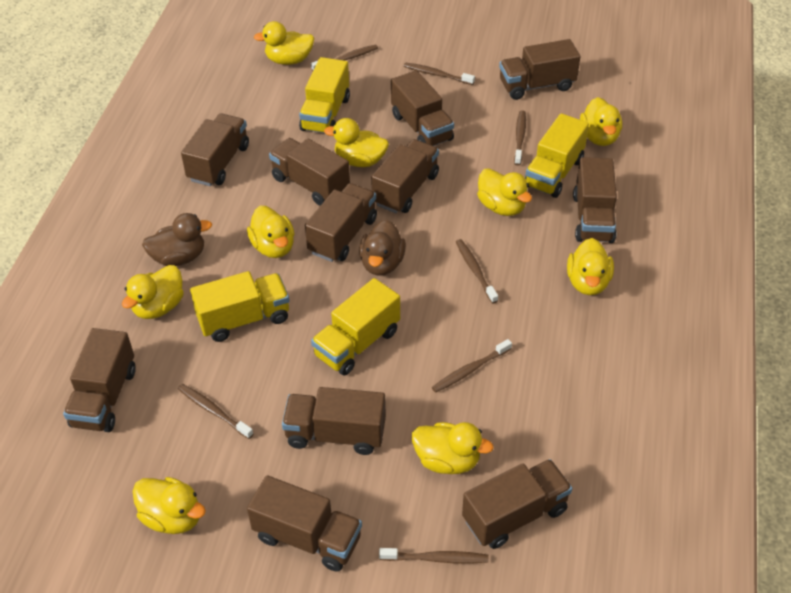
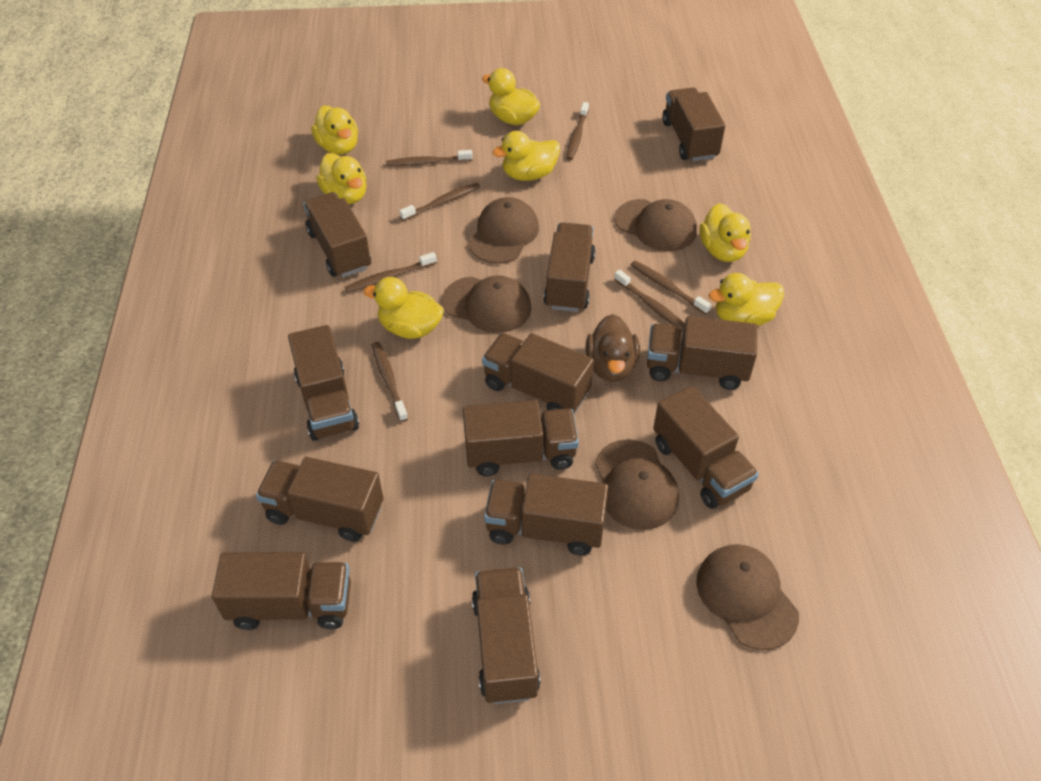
brown cap: 0 -> 5
brown duck: 2 -> 1
brown truck: 11 -> 12
yellow duck: 9 -> 7
yellow truck: 4 -> 0

